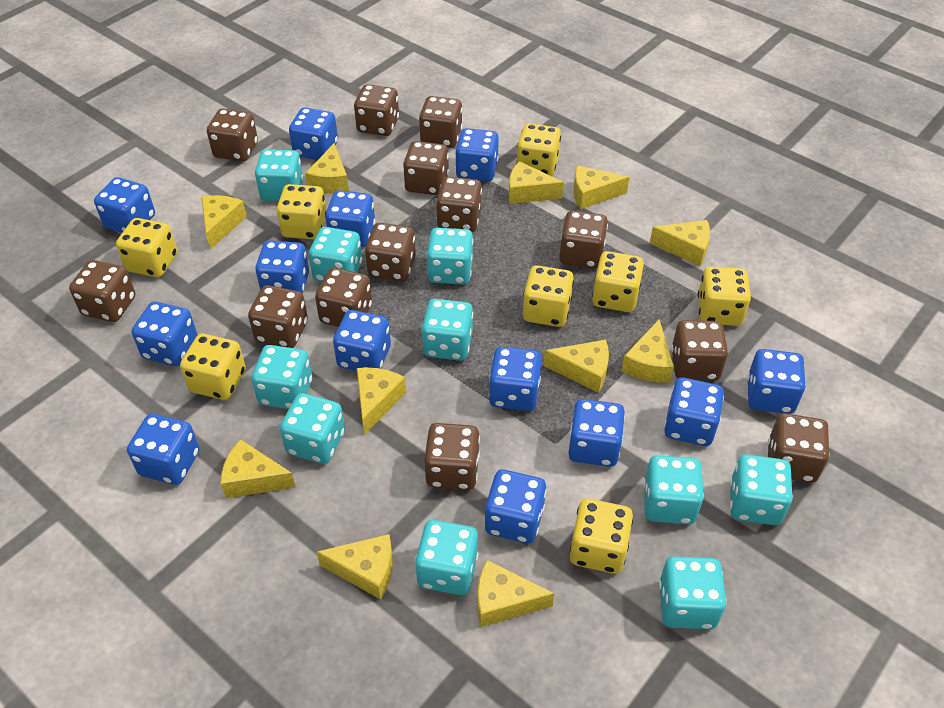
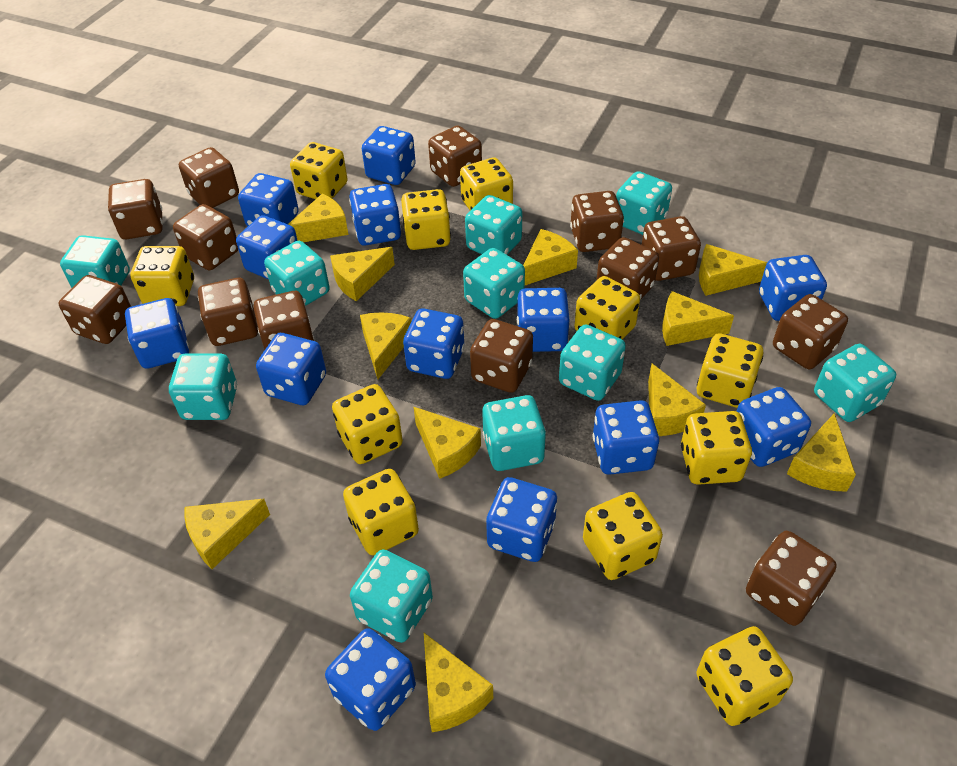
yellow dice: 8 -> 11

